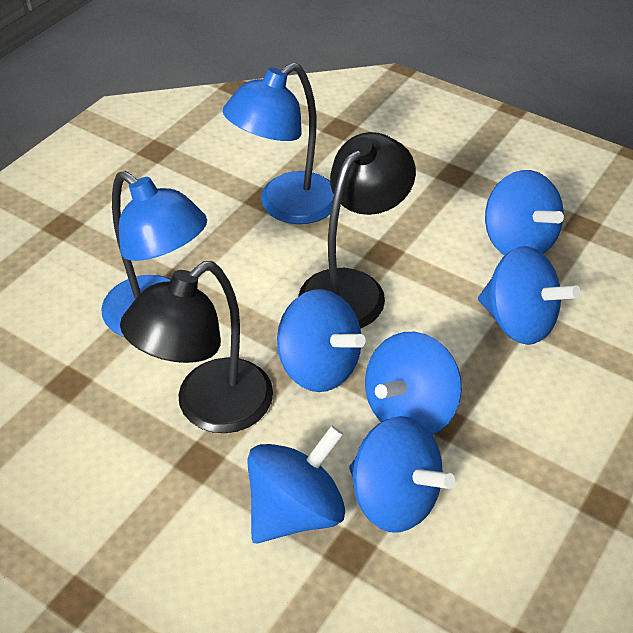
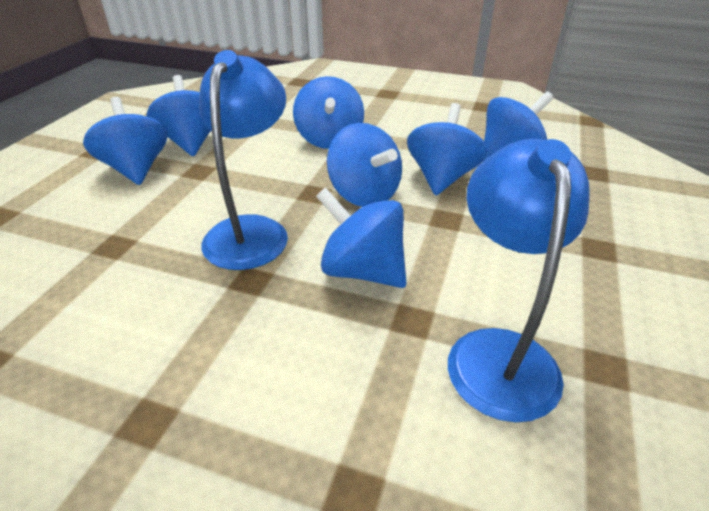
black lamp: 2 -> 0
blue spinning top: 6 -> 7

